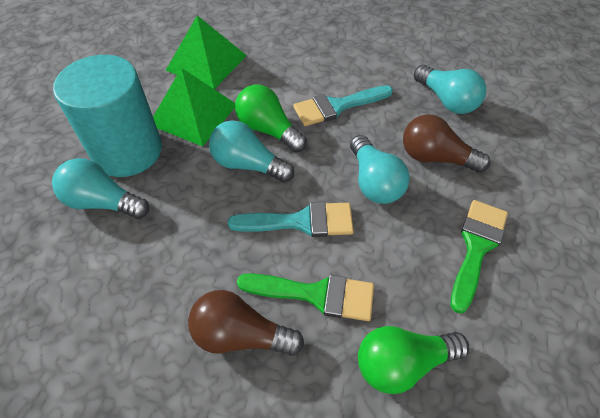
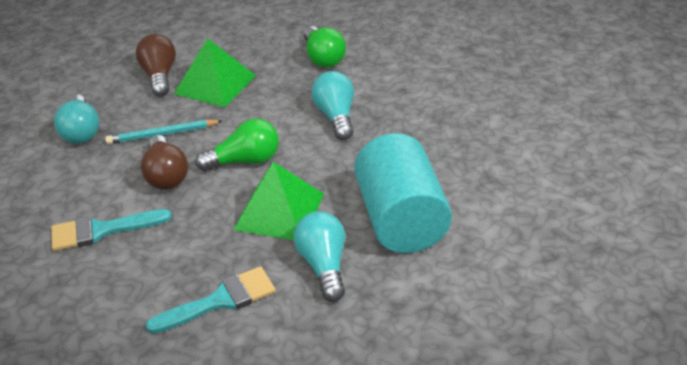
green brush: 2 -> 0
turquoise light bulb: 4 -> 3
turquoise pencil: 0 -> 1

